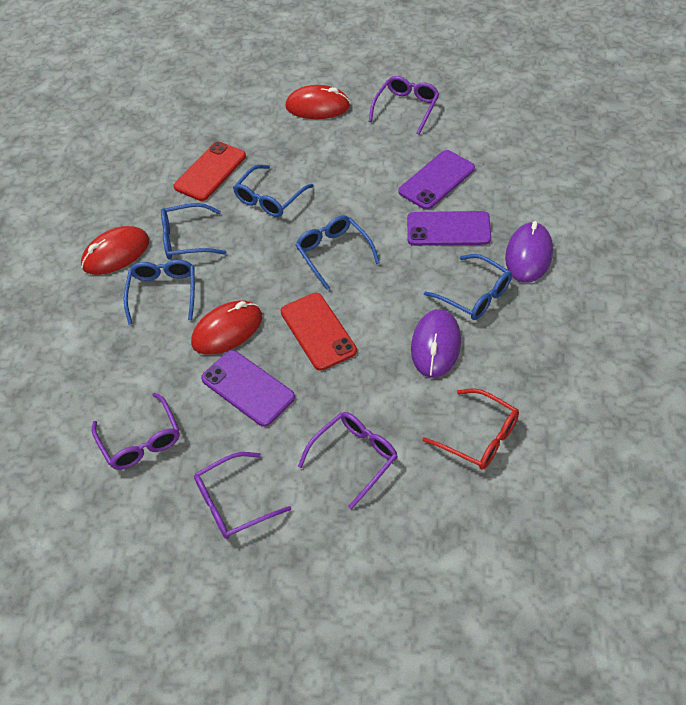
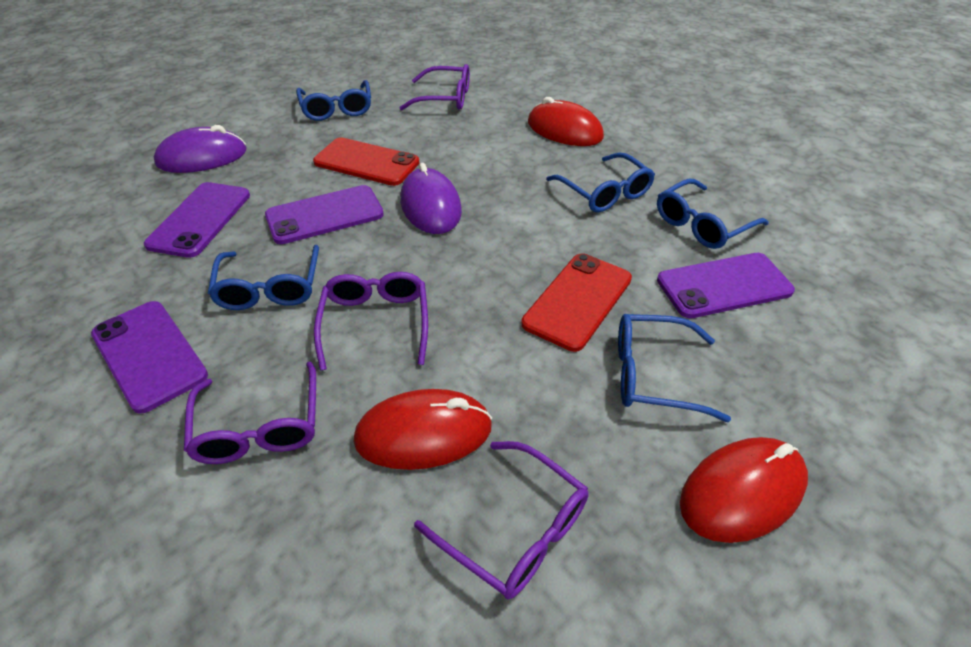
purple phone: 3 -> 4
red glasses: 1 -> 0

